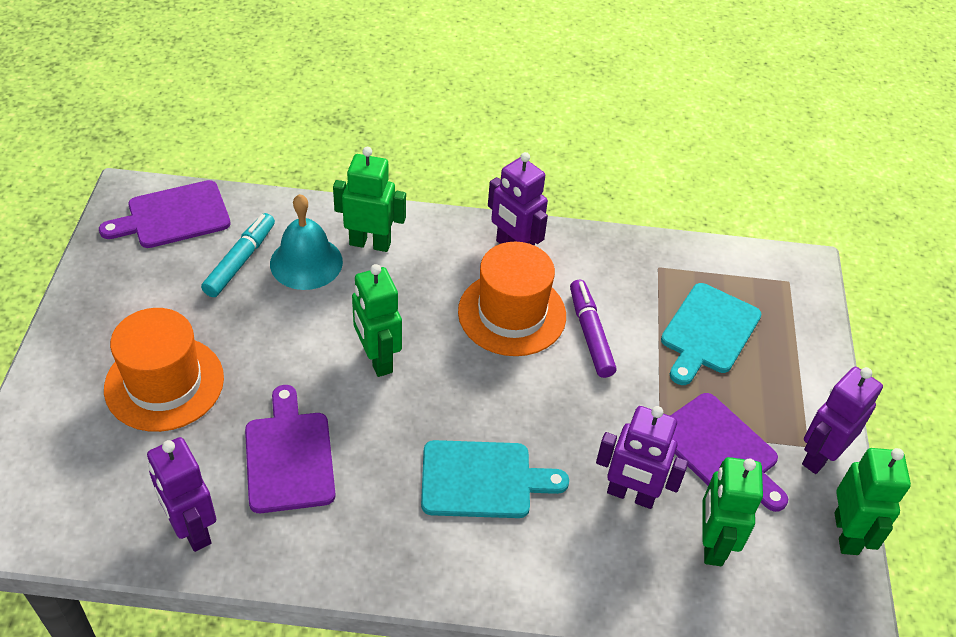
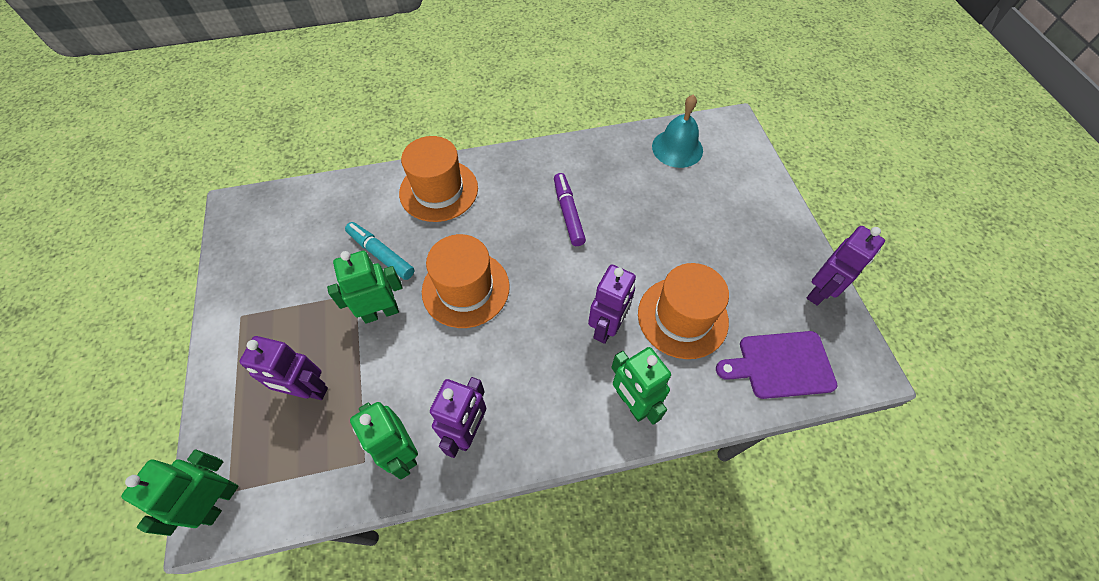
orange hat: 2 -> 3
purple cutting board: 3 -> 1
turquoise cutting board: 2 -> 0

